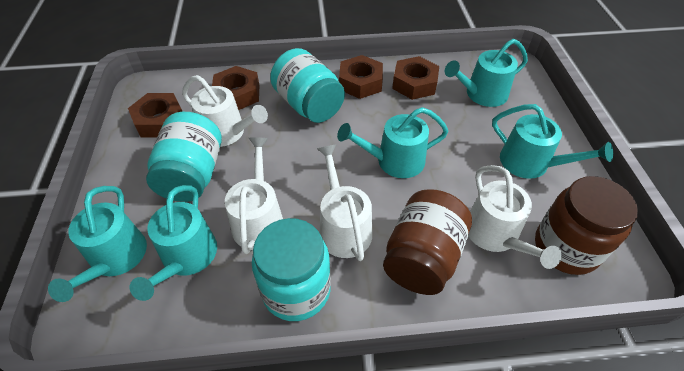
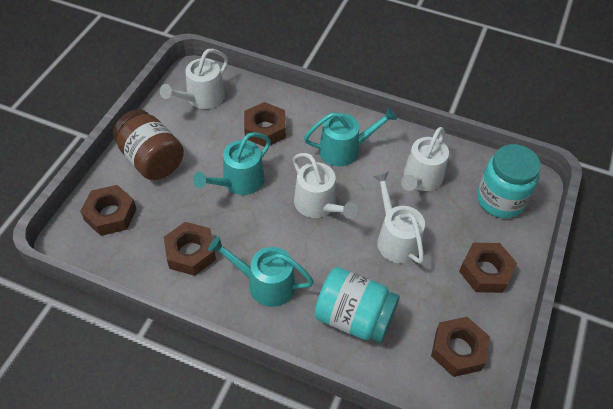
brown jar: 2 -> 1
brown nut: 4 -> 5
turquoise jar: 3 -> 2
turquoise watering can: 5 -> 3

